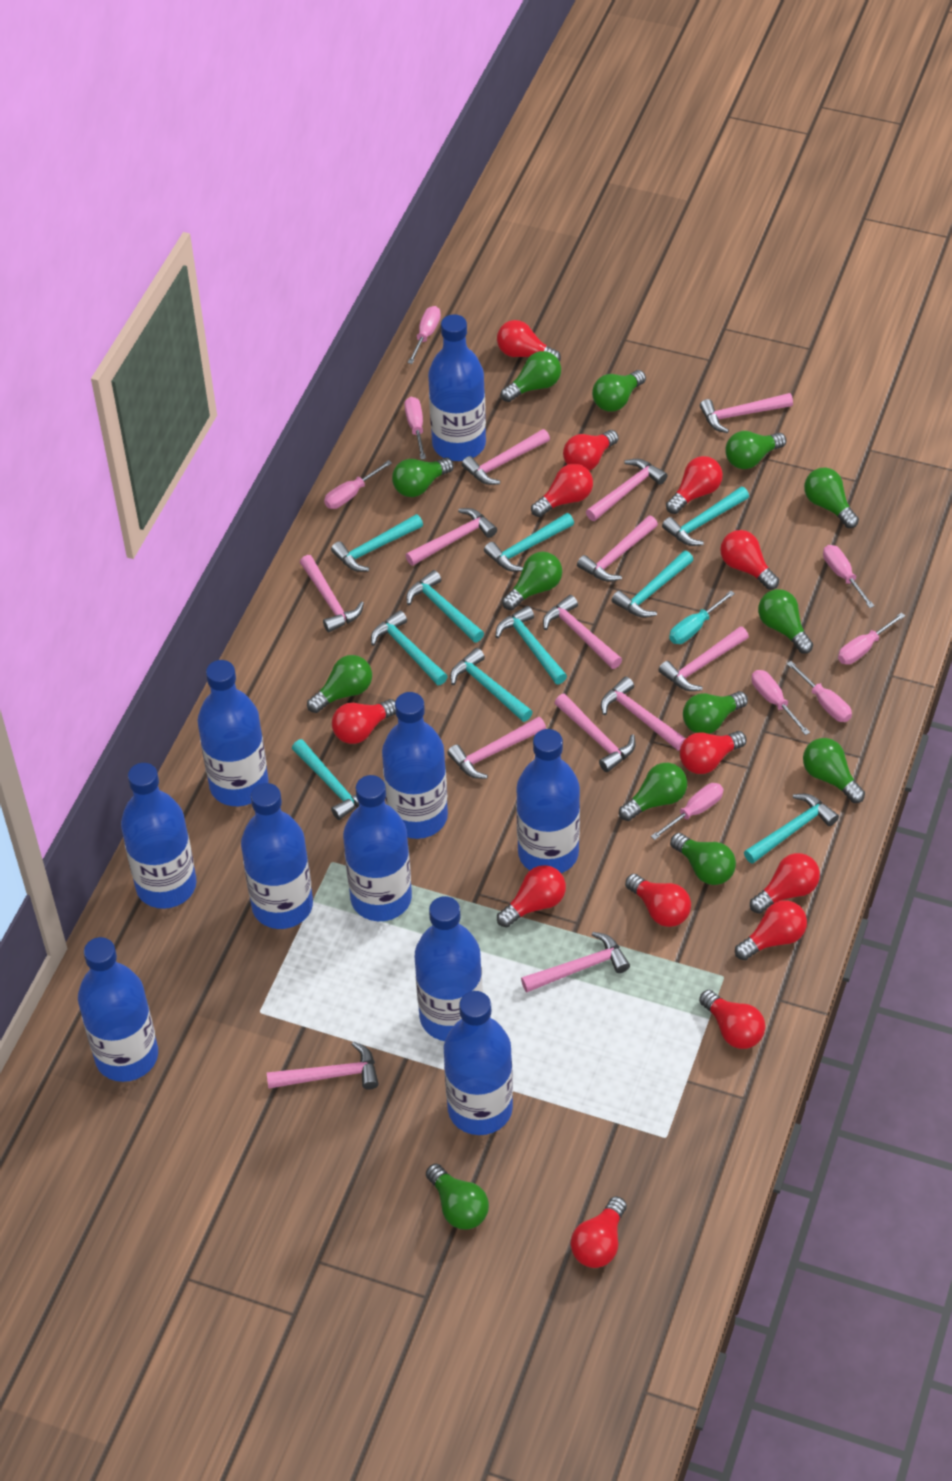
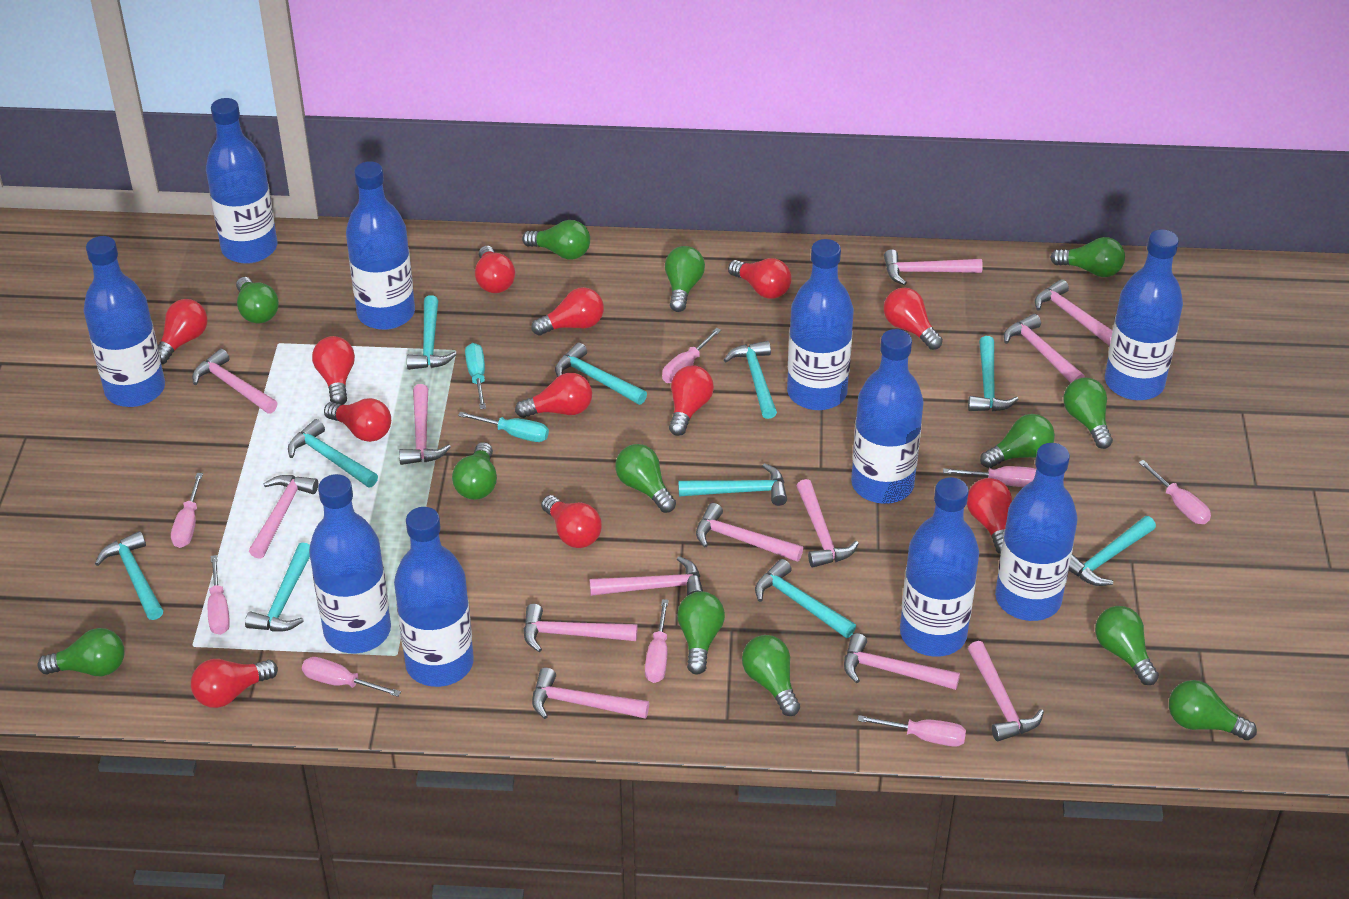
red light bulb: 13 -> 12
turquoise screwdriver: 1 -> 2

